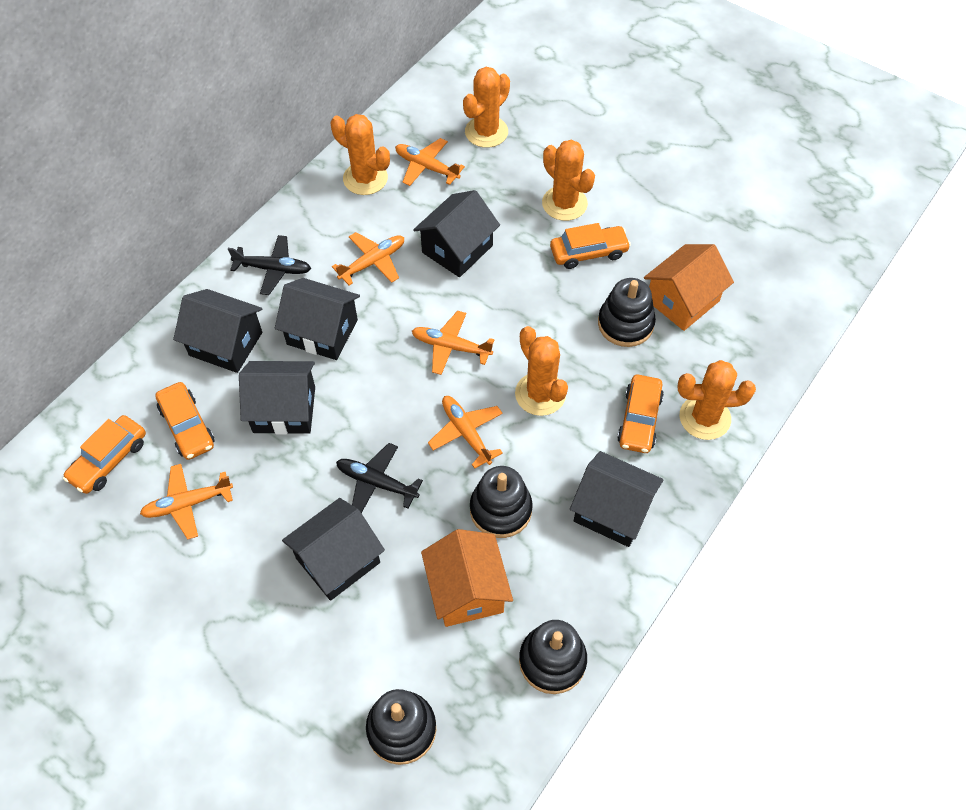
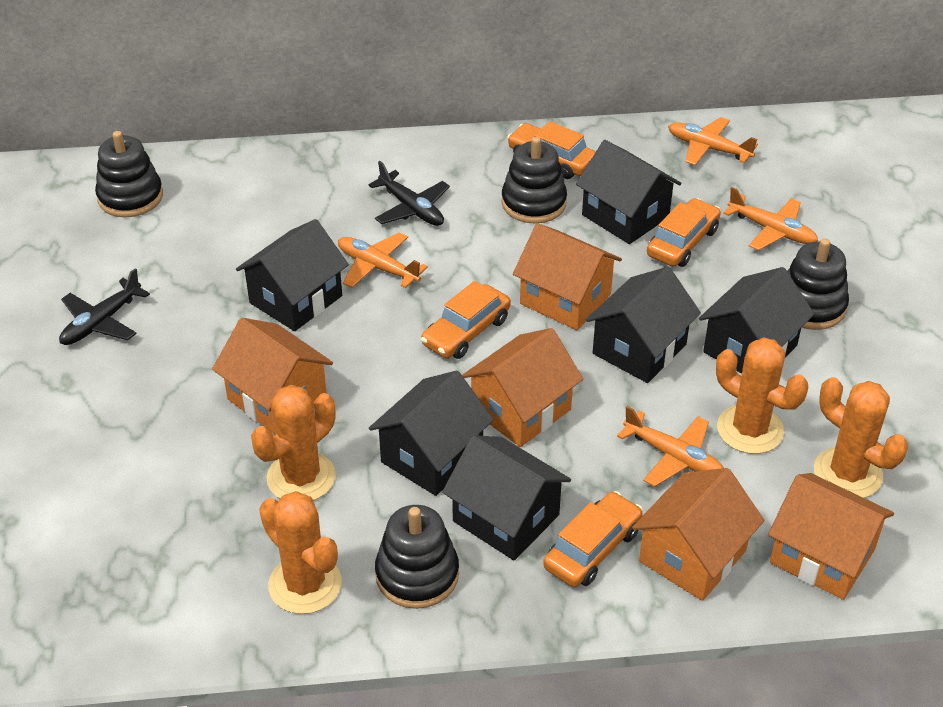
orange cactus: 5 -> 4
orange house: 2 -> 5
orange plane: 5 -> 4

